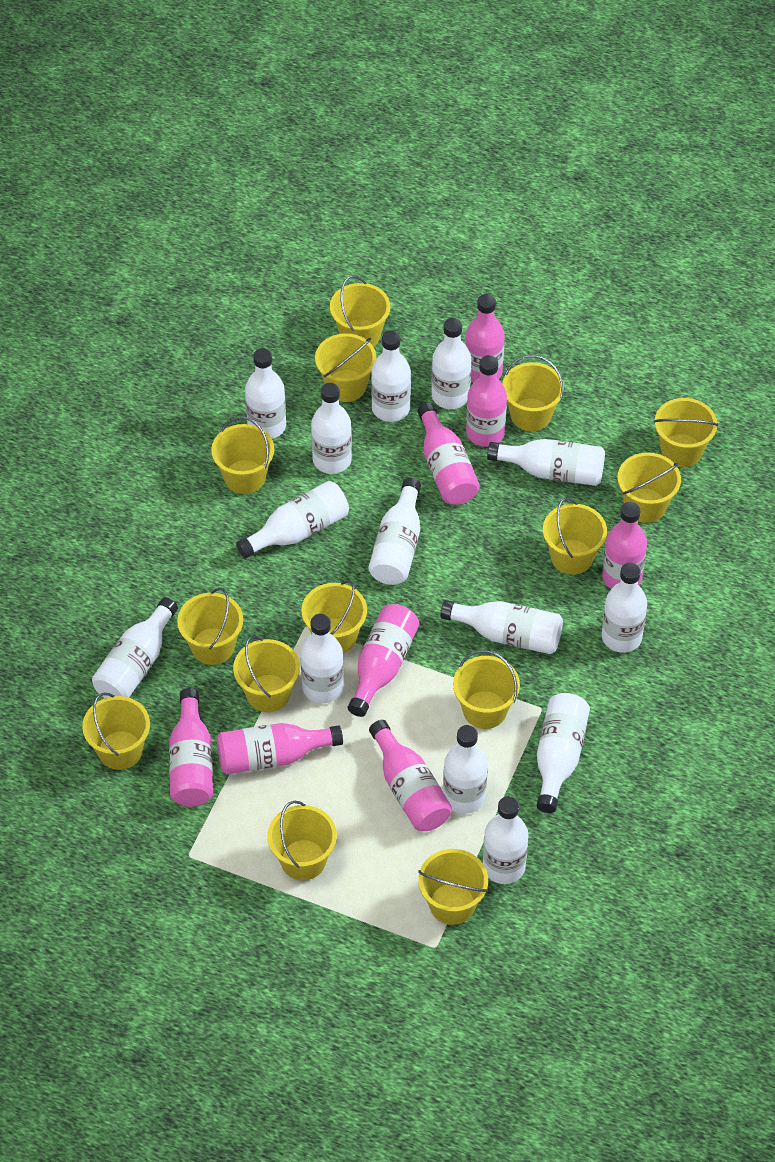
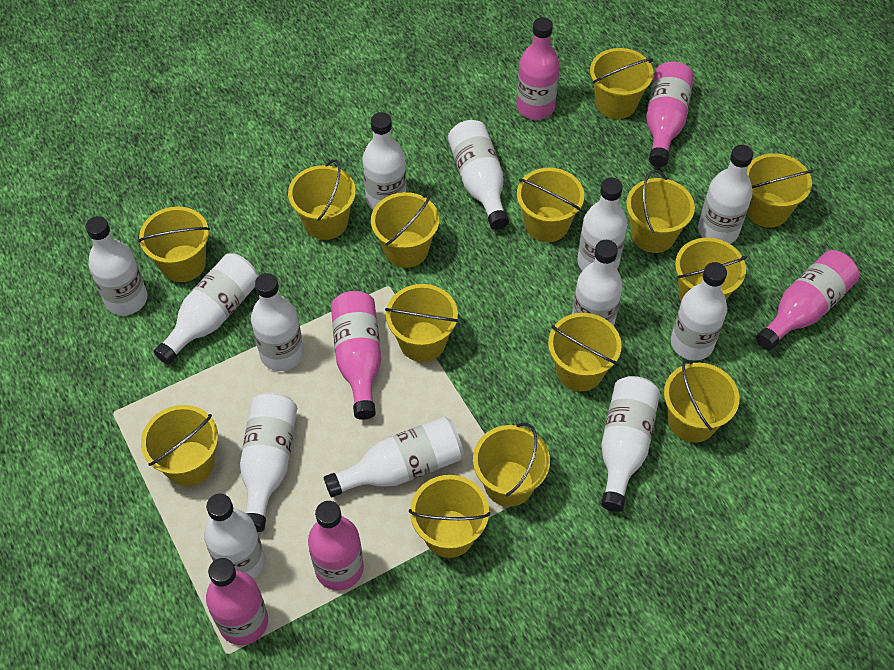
pink bottle: 8 -> 6
white bottle: 14 -> 13

